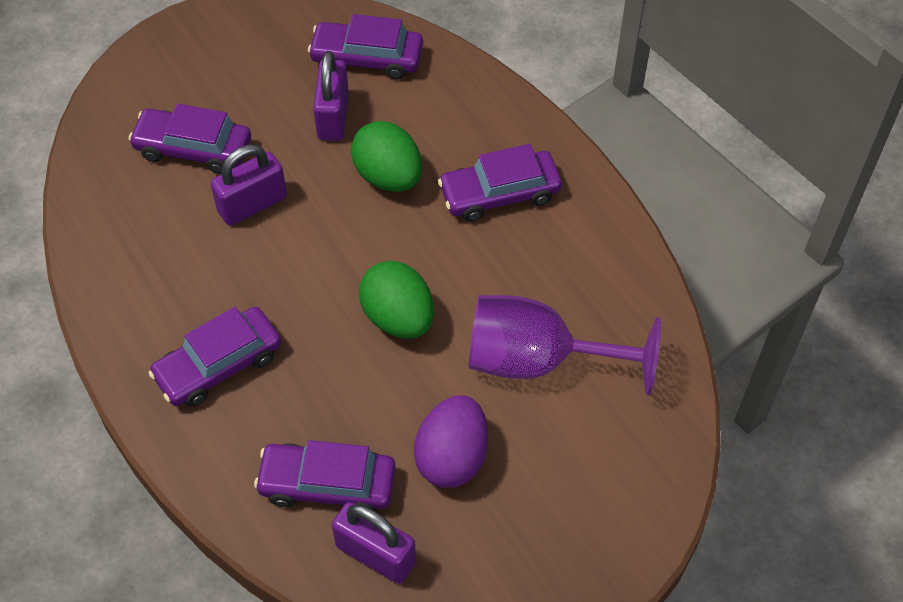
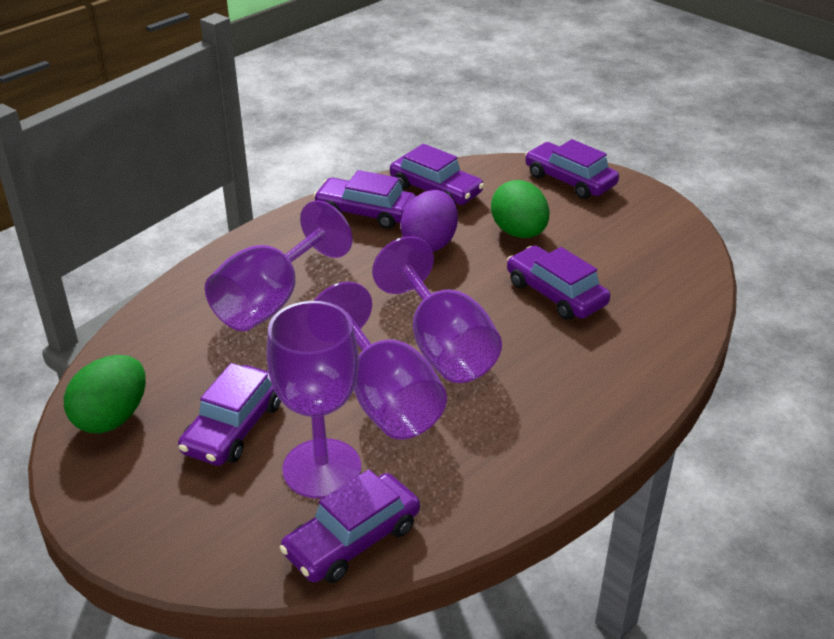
purple car: 5 -> 6
purple goblet: 1 -> 4
purple padlock: 3 -> 0

